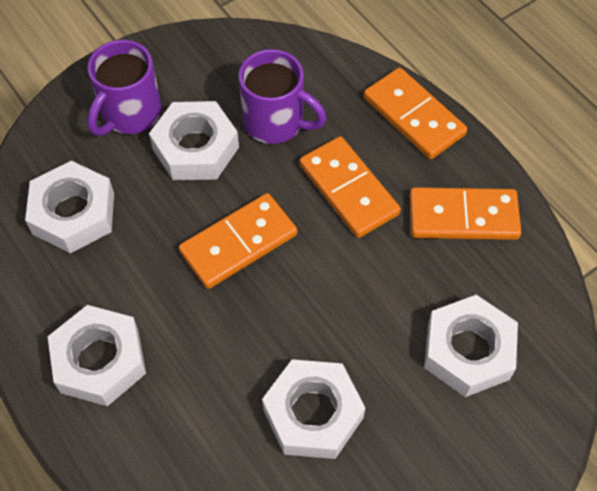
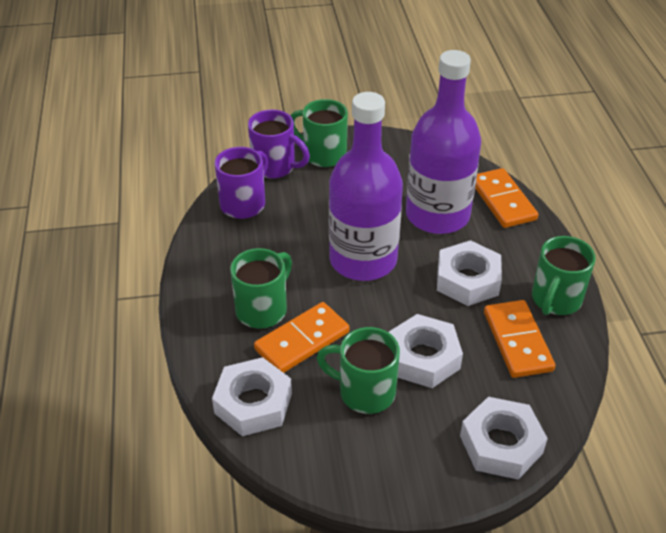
green mug: 0 -> 4
orange domino: 4 -> 3
purple bottle: 0 -> 2
white nut: 5 -> 4

